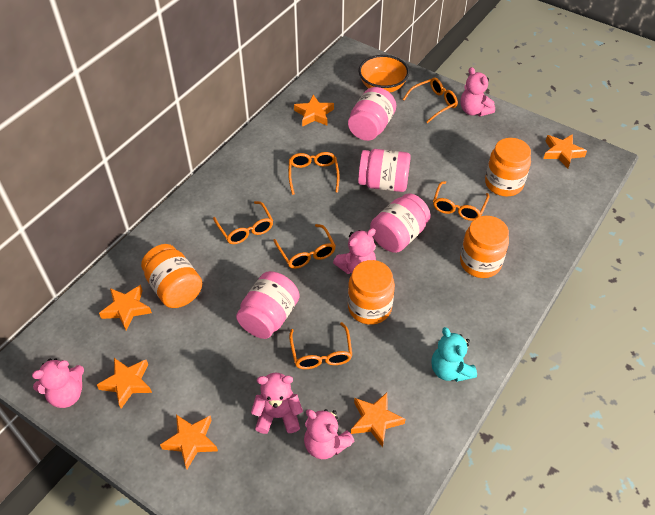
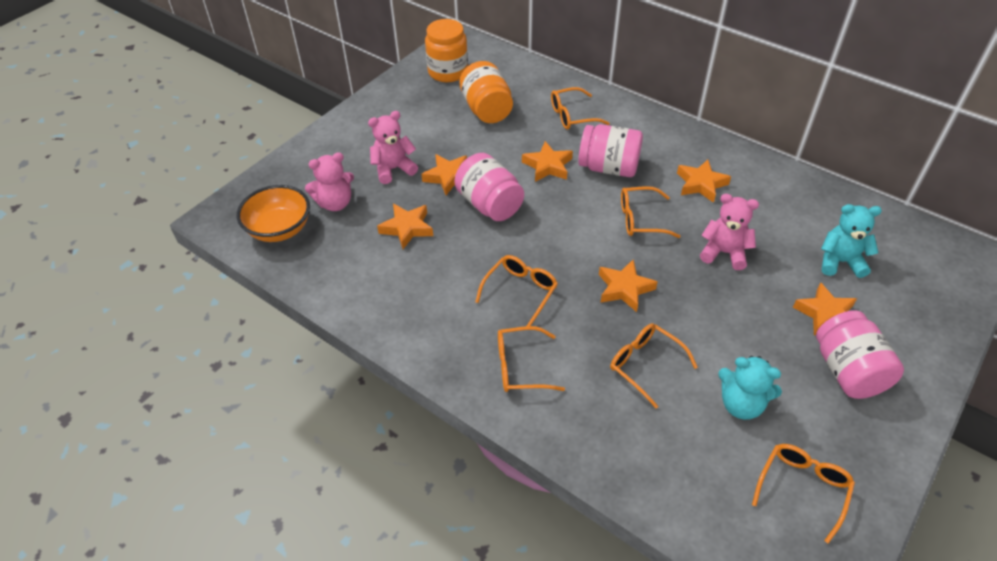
orange jar: 4 -> 2
pink jar: 4 -> 3
pink teddy bear: 5 -> 3
turquoise teddy bear: 1 -> 2

